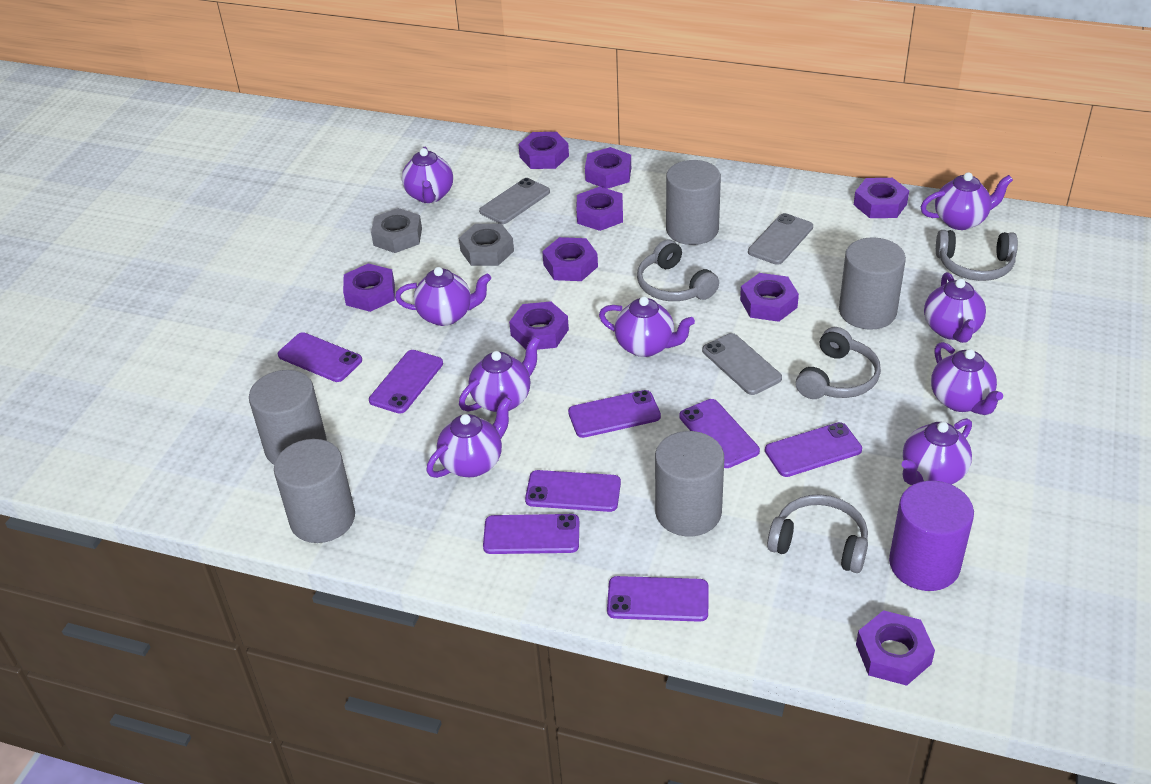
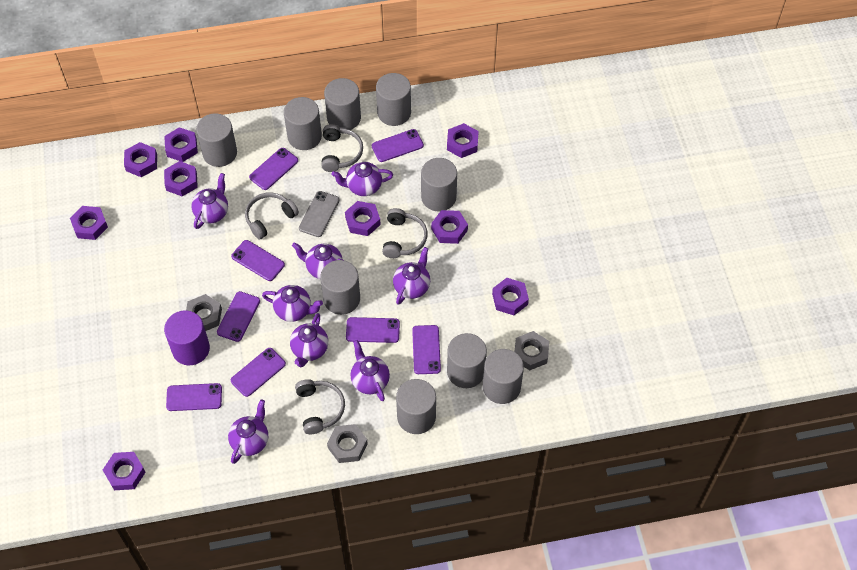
grey cylinder: 5 -> 9
grey nut: 2 -> 3
grey phone: 3 -> 1
purple teapot: 9 -> 8

